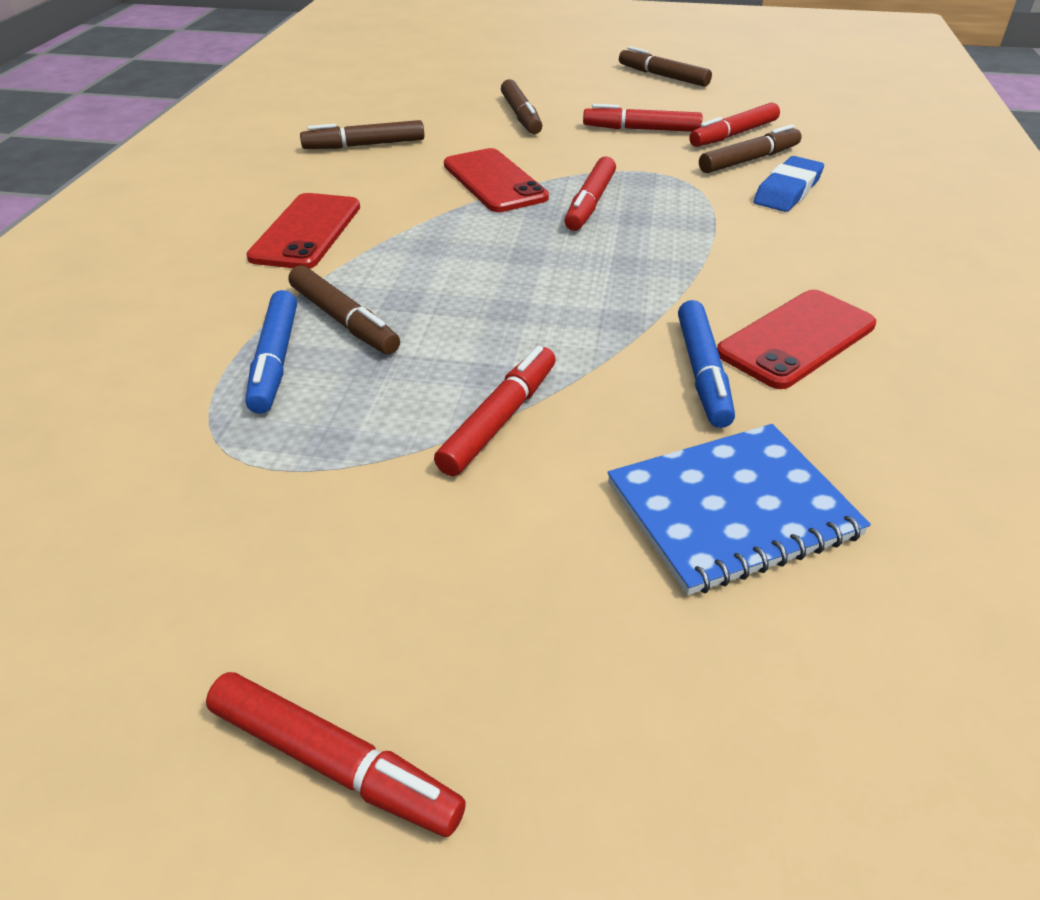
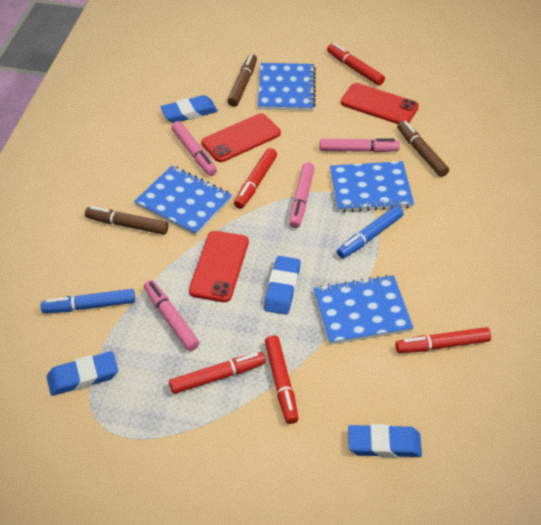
blue eraser: 1 -> 4
blue notebook: 1 -> 4
brown marker: 5 -> 3
pink marker: 0 -> 4

